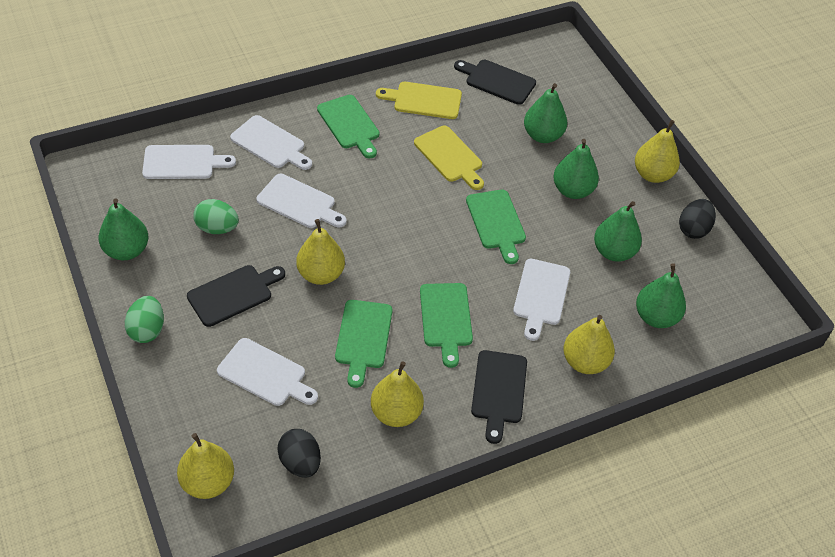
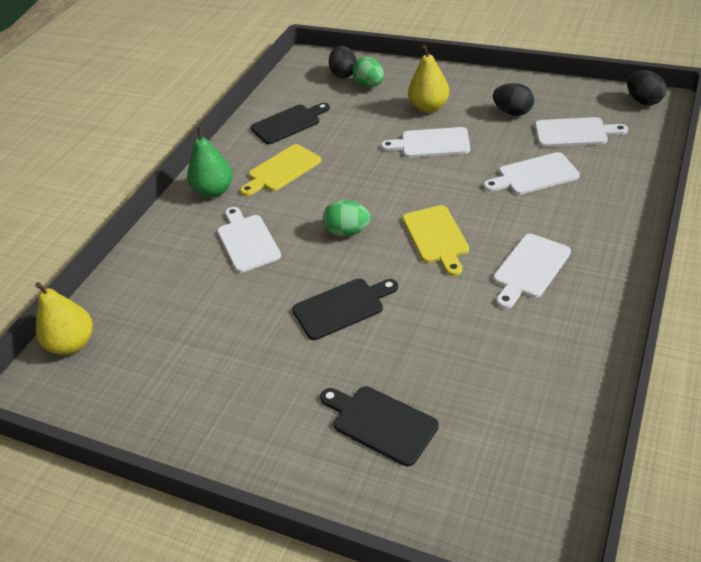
black egg: 2 -> 3
green cutting board: 4 -> 0
green pear: 5 -> 1
yellow pear: 5 -> 2

